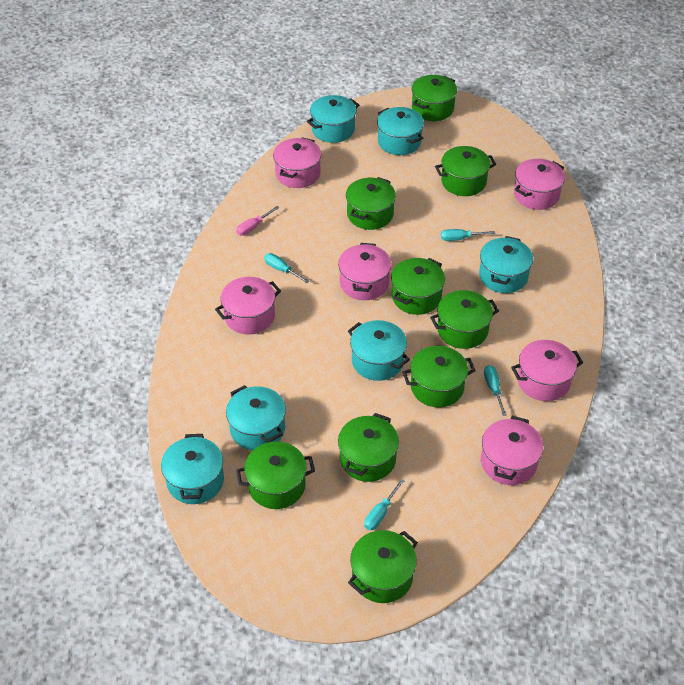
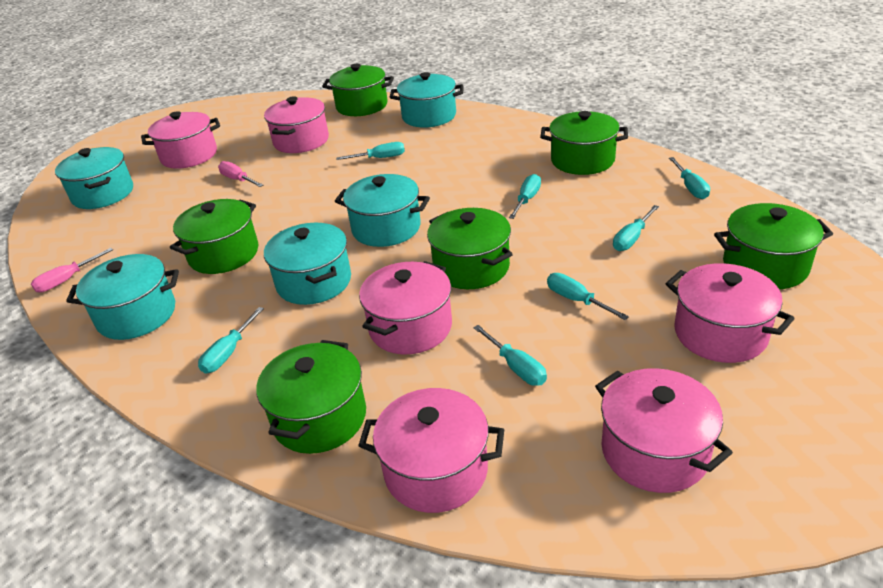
green pot: 9 -> 6
pink screwdriver: 1 -> 2
turquoise pot: 6 -> 5
turquoise screwdriver: 4 -> 7

